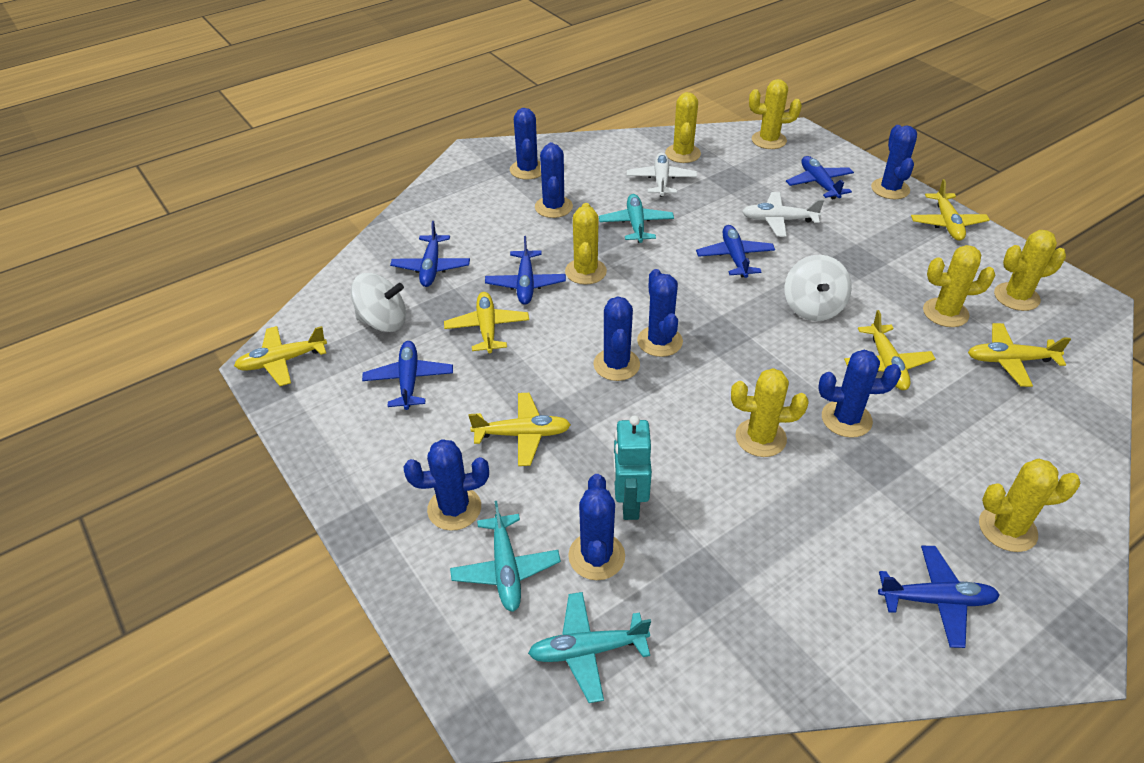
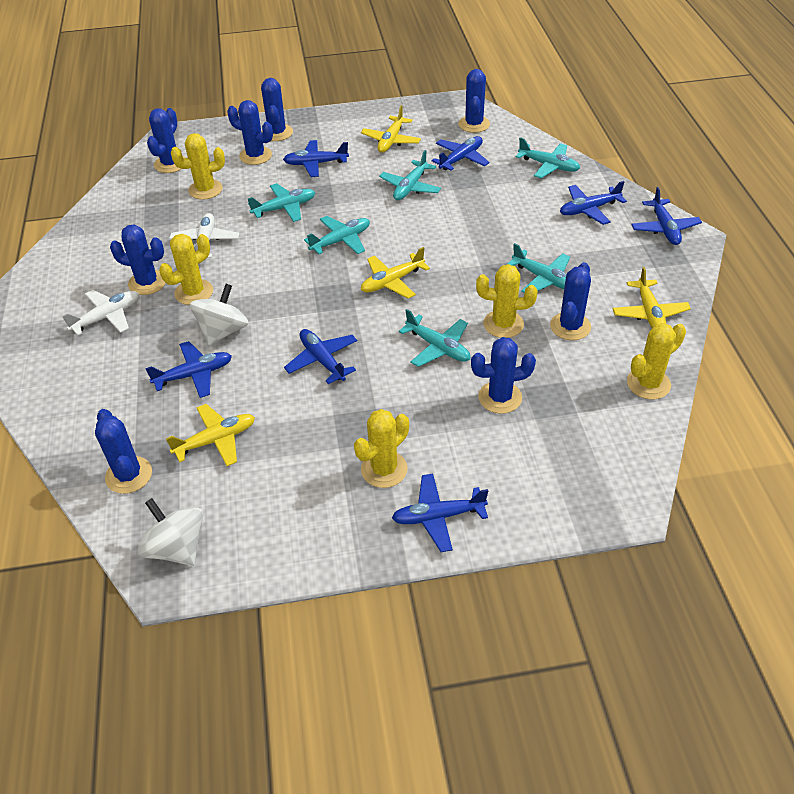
blue plane: 6 -> 7
turquoise plane: 3 -> 6
turquoise robot: 1 -> 0
yellow cactus: 7 -> 5
yellow plane: 6 -> 4

